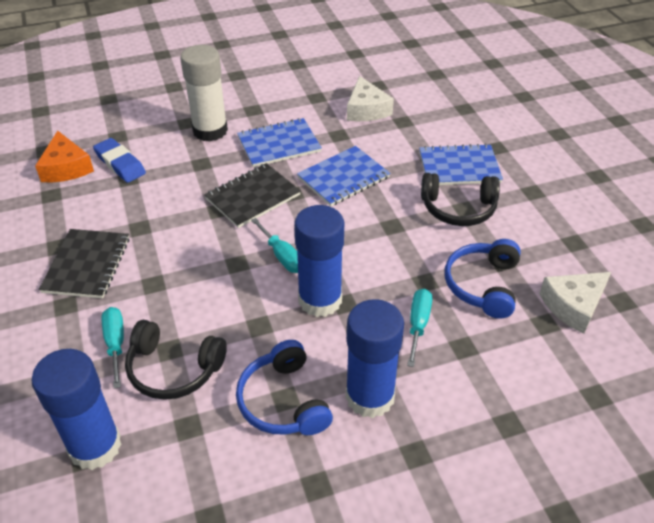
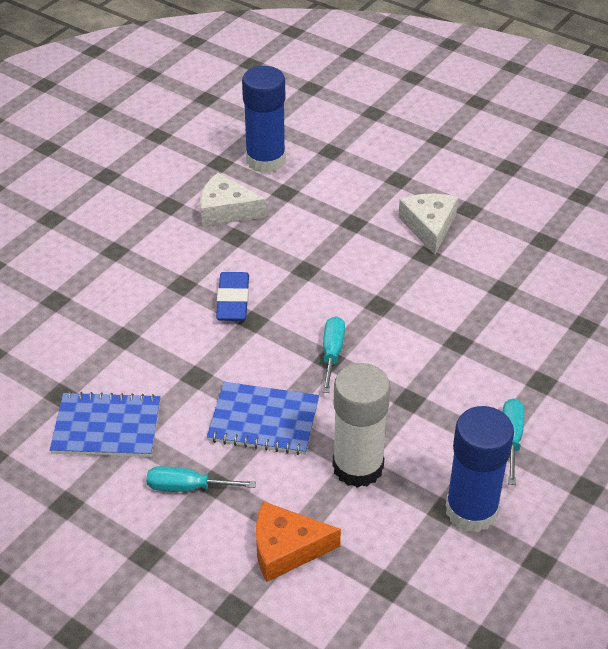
black headphones: 2 -> 0
black notebook: 2 -> 0
blue glue stick: 3 -> 2
blue headphones: 2 -> 0
blue notebook: 3 -> 2

